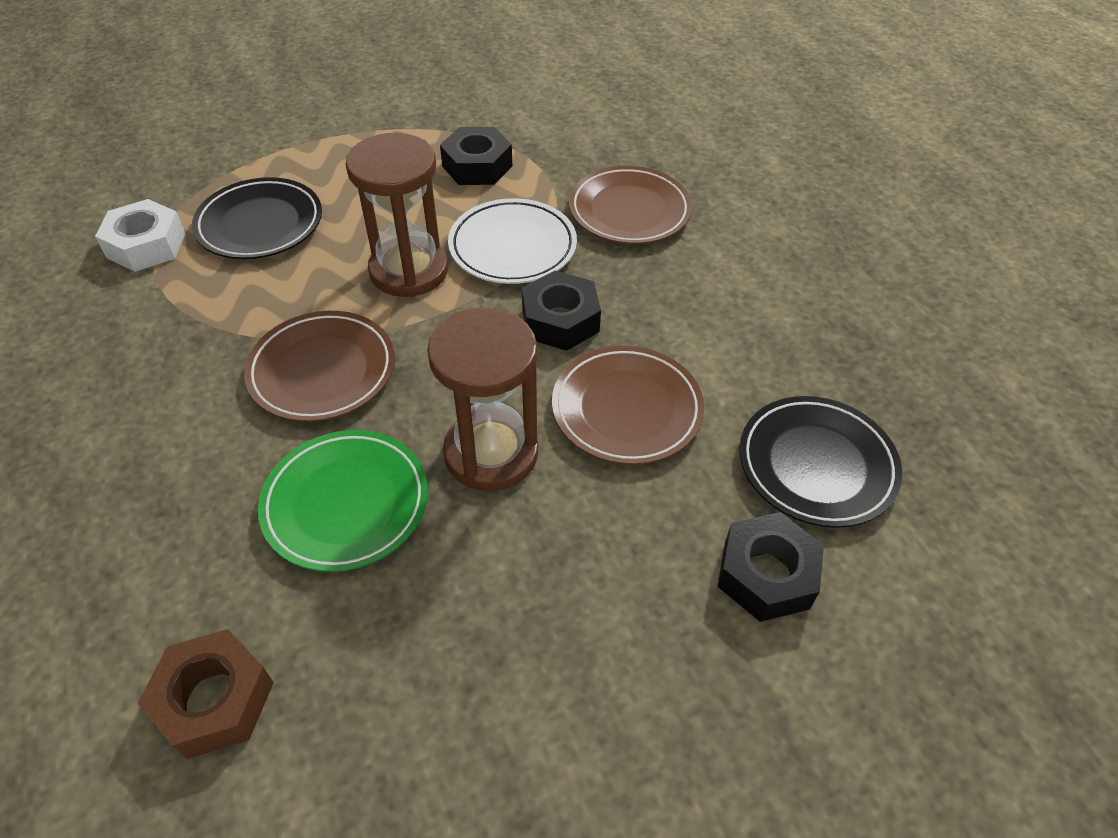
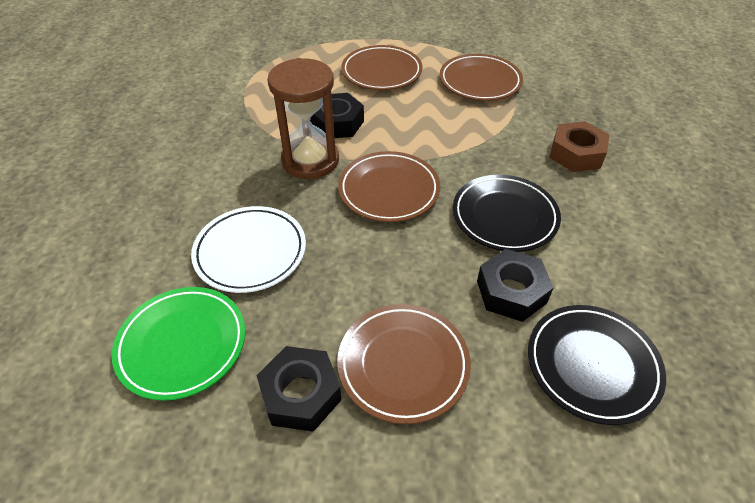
brown hourglass: 2 -> 1
brown plate: 3 -> 4
white nut: 1 -> 0

